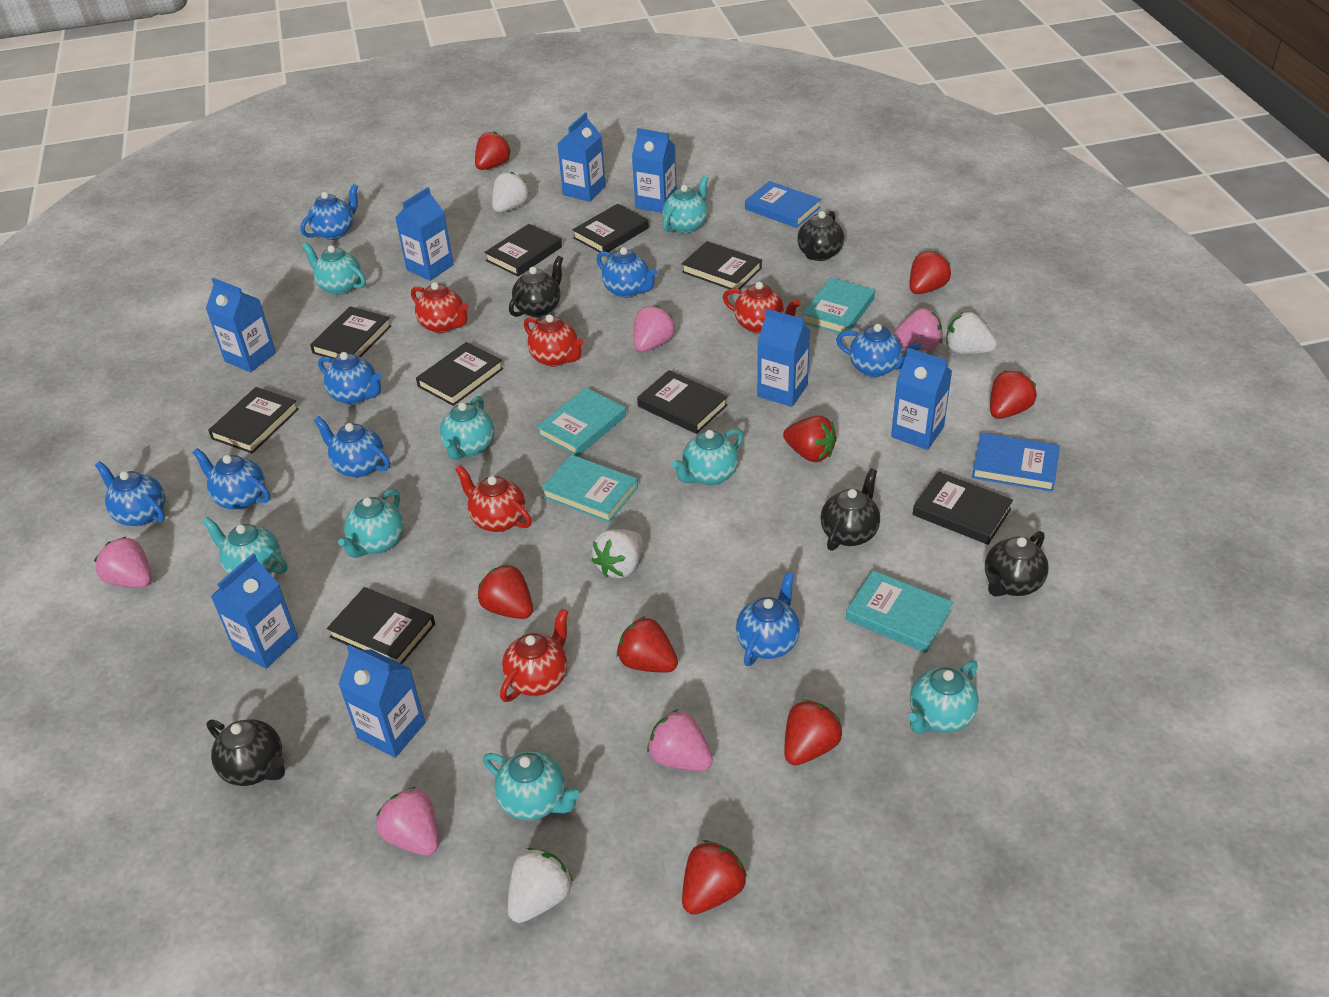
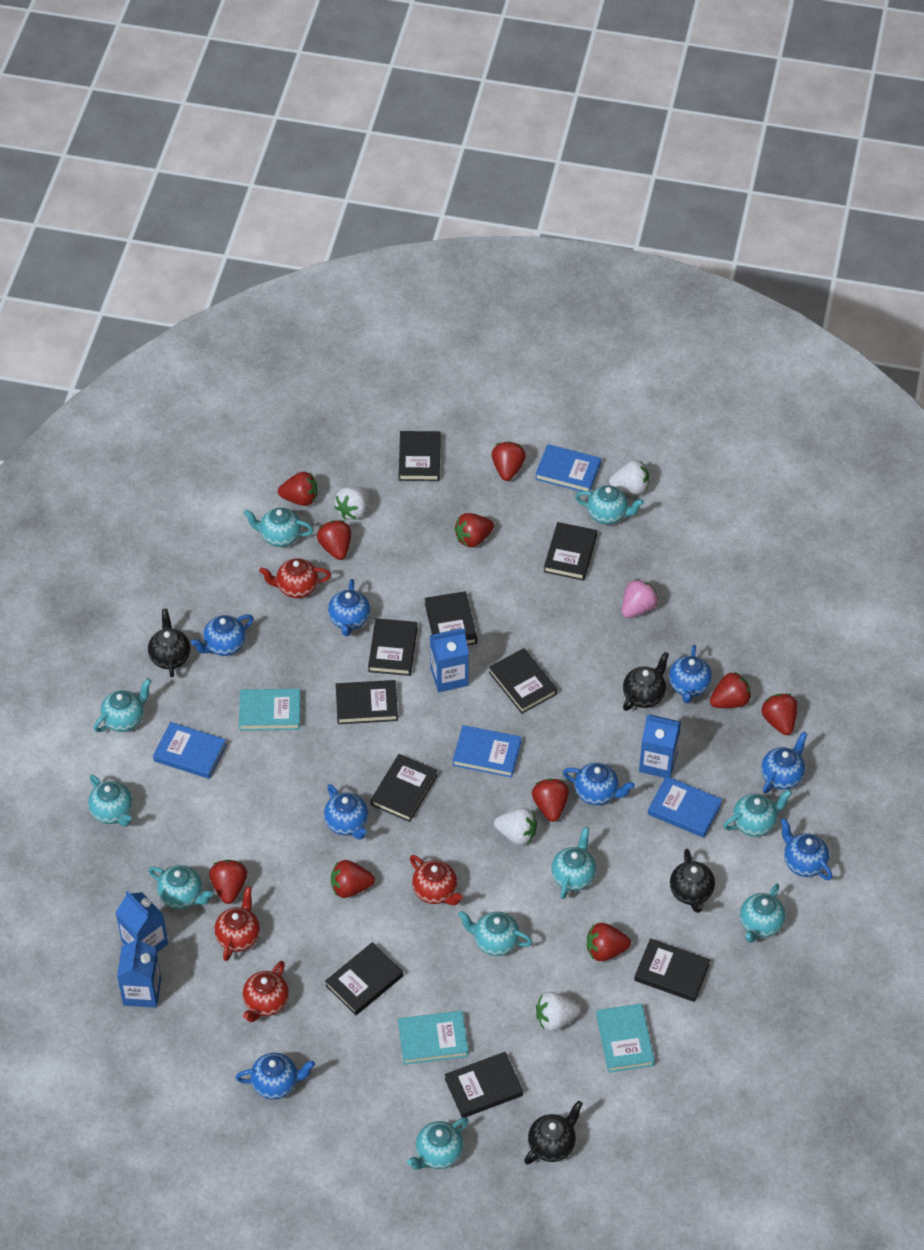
black book: 9 -> 10
black teapot: 5 -> 4
blue book: 2 -> 4
blue carton: 8 -> 4
pink strawberry: 5 -> 1
red strawberry: 8 -> 10
red teapot: 5 -> 4
turquoise book: 4 -> 3
turquoise teapot: 8 -> 10

